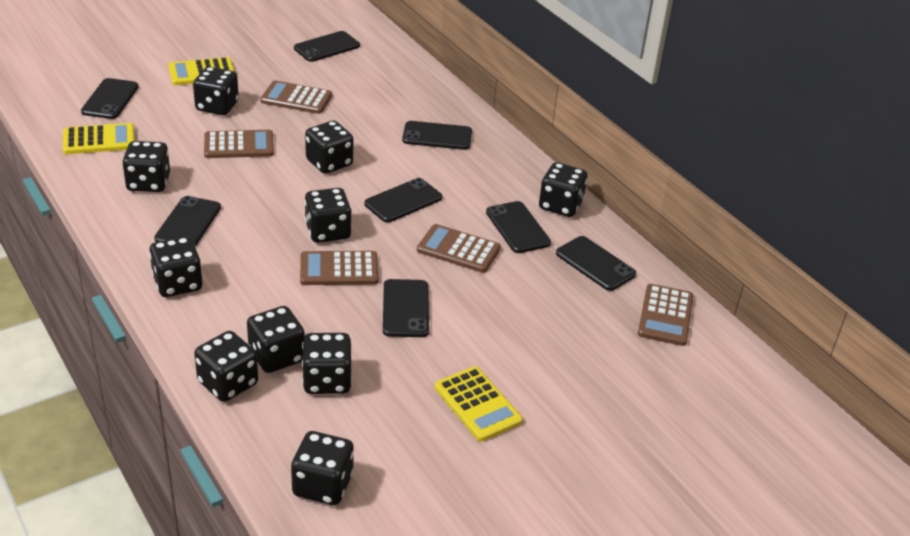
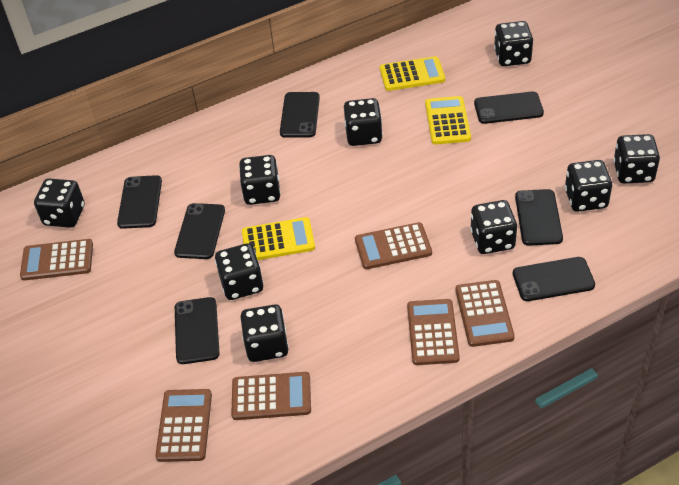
black dice: 10 -> 9
black phone: 8 -> 7
brown calculator: 5 -> 6

